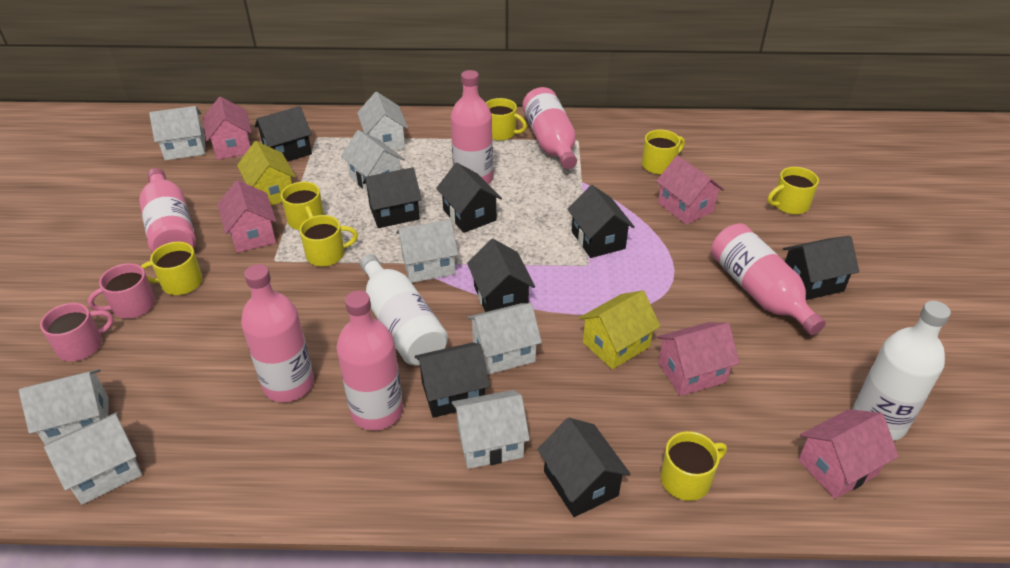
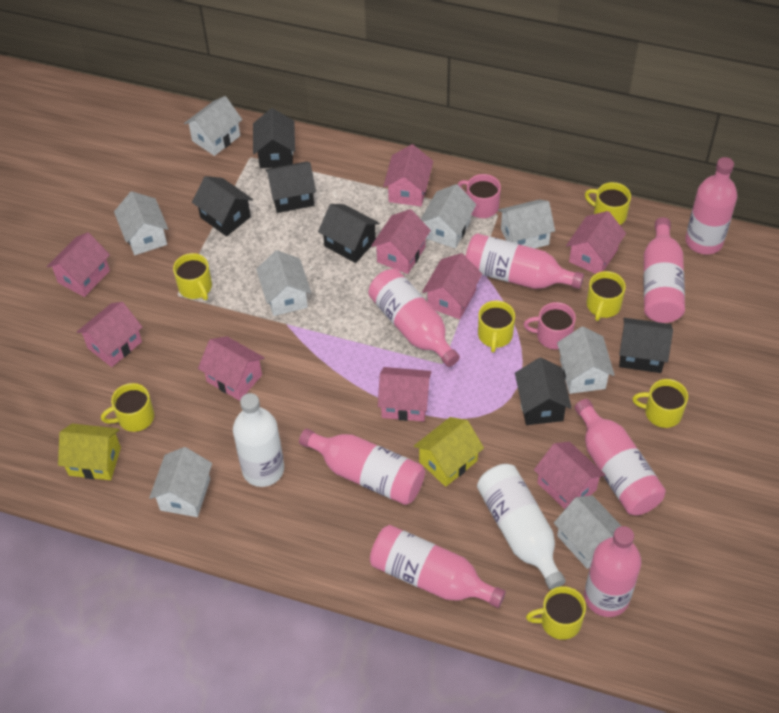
black house: 8 -> 6
pink bottle: 6 -> 8
pink house: 5 -> 9

